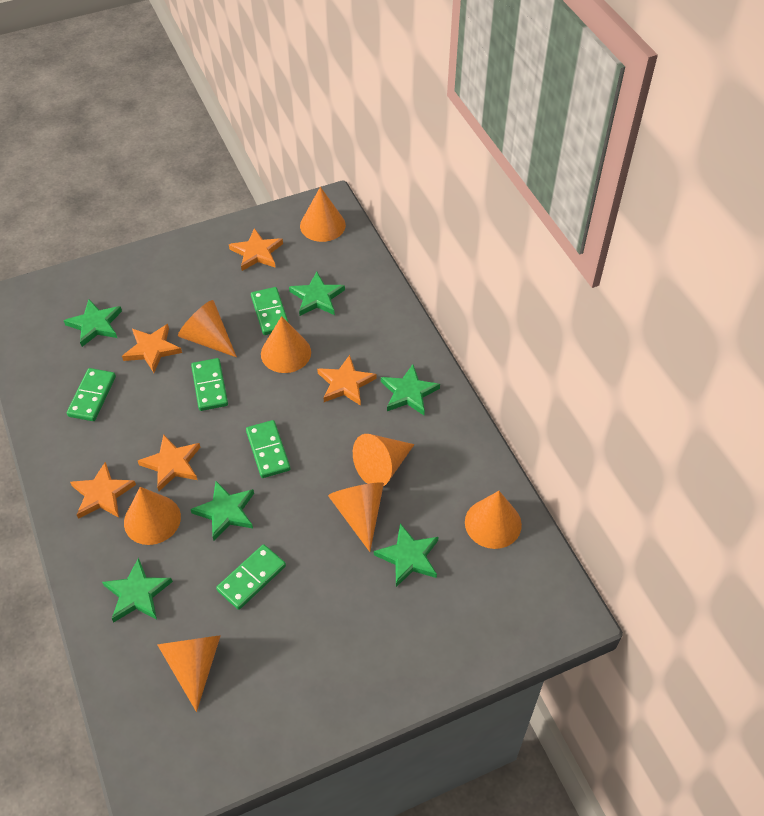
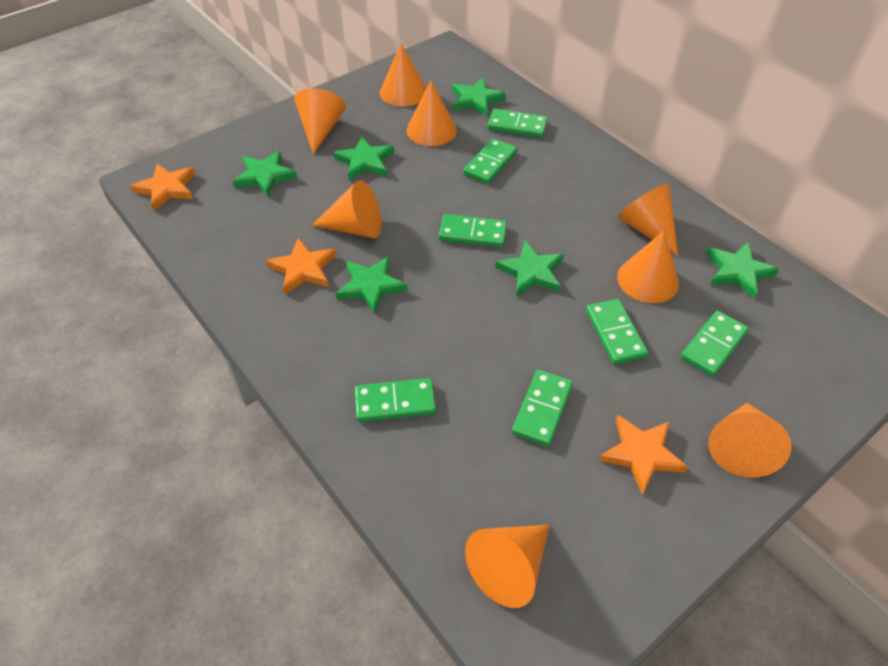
green domino: 5 -> 7
orange star: 5 -> 3

